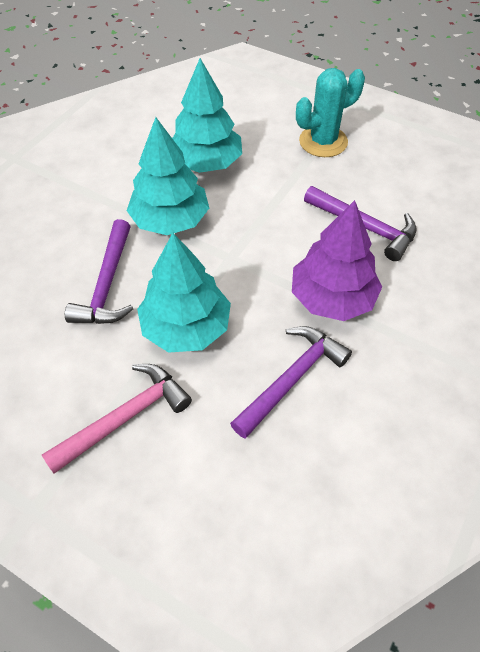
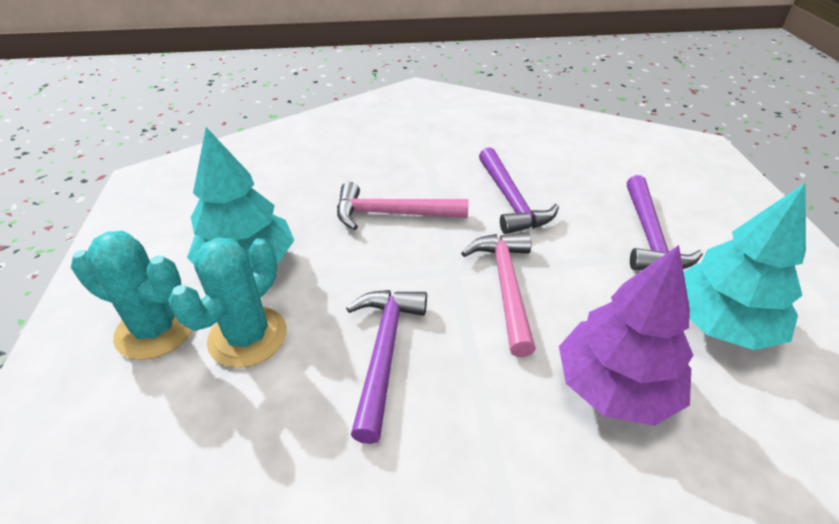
pink hammer: 1 -> 2
turquoise cactus: 1 -> 2
turquoise tree: 3 -> 2

